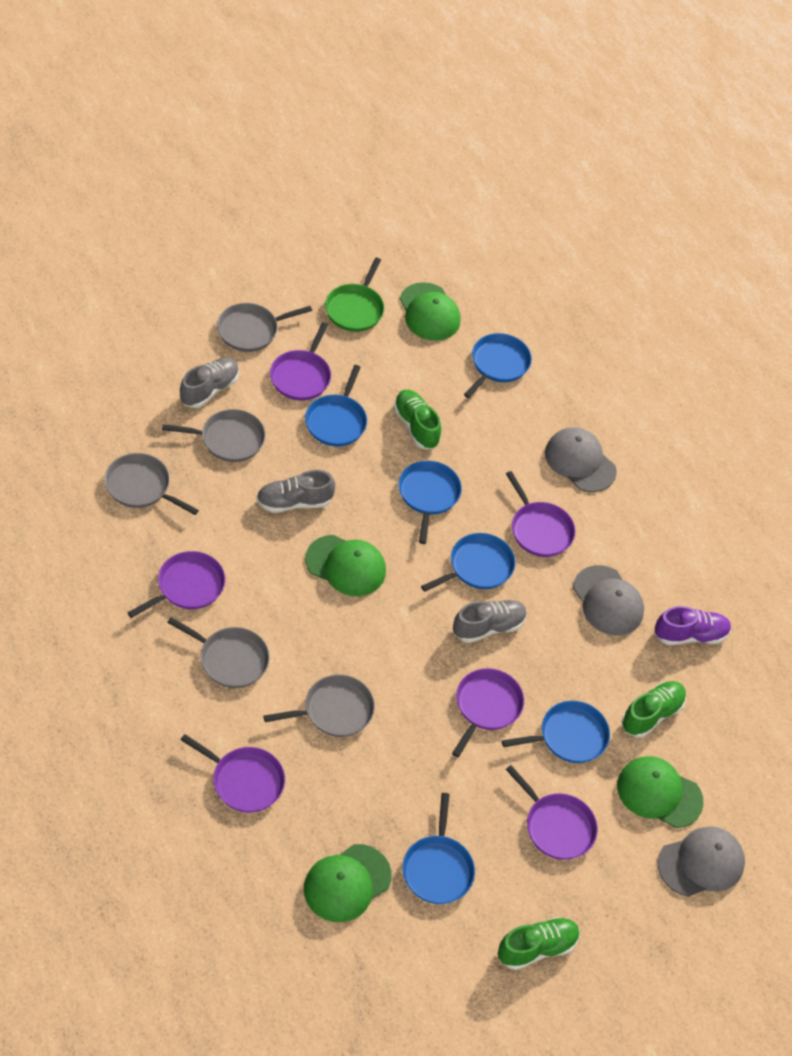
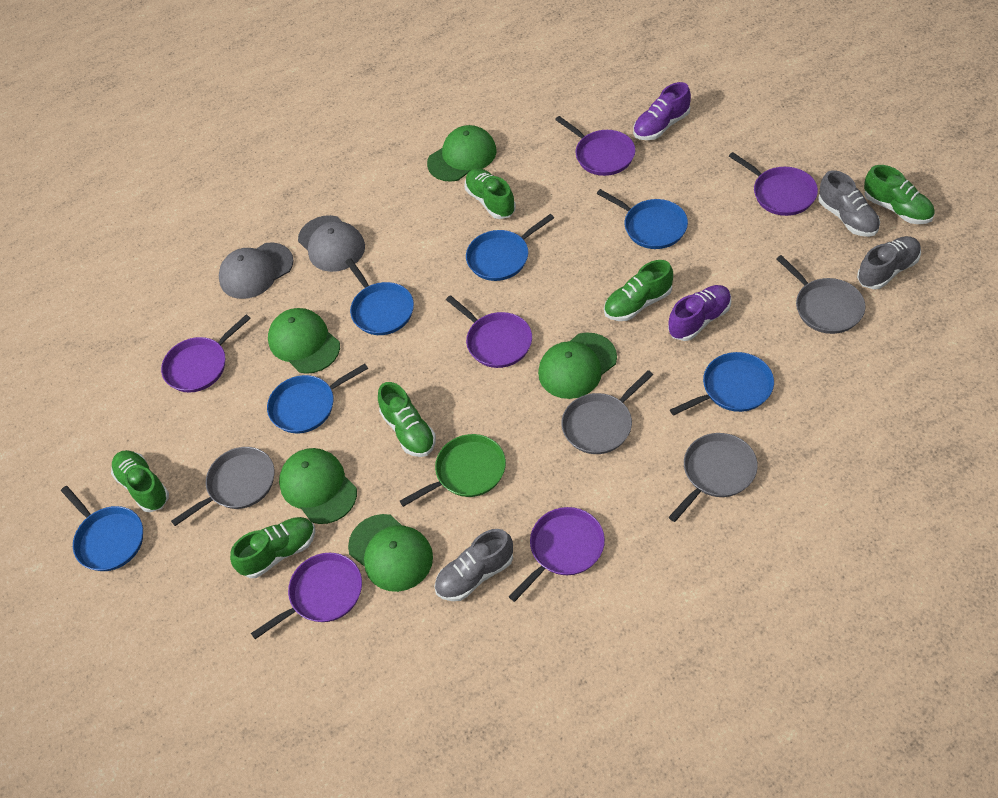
green cap: 4 -> 5
green shoe: 3 -> 6
grey cap: 3 -> 2
grey pan: 5 -> 4
purple shoe: 1 -> 2

